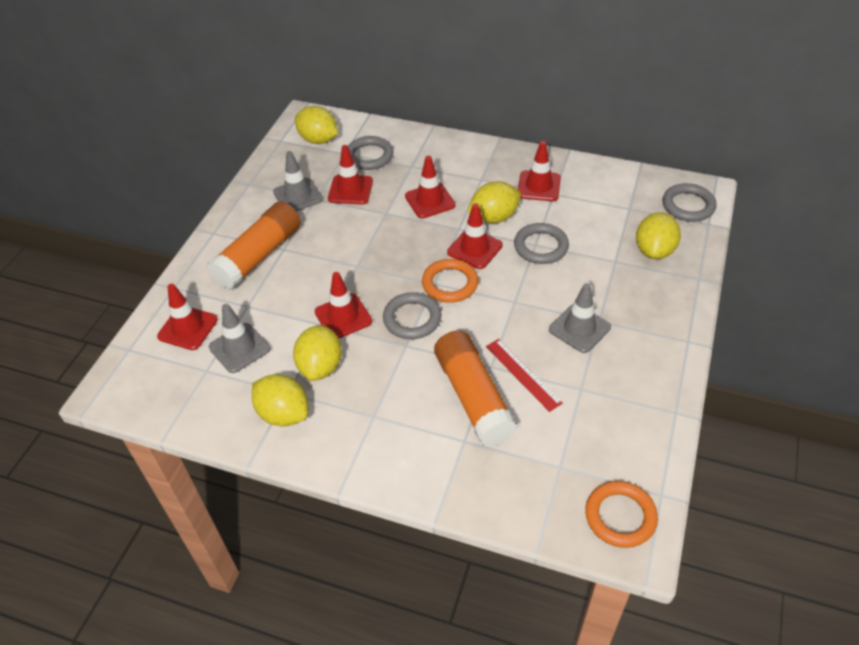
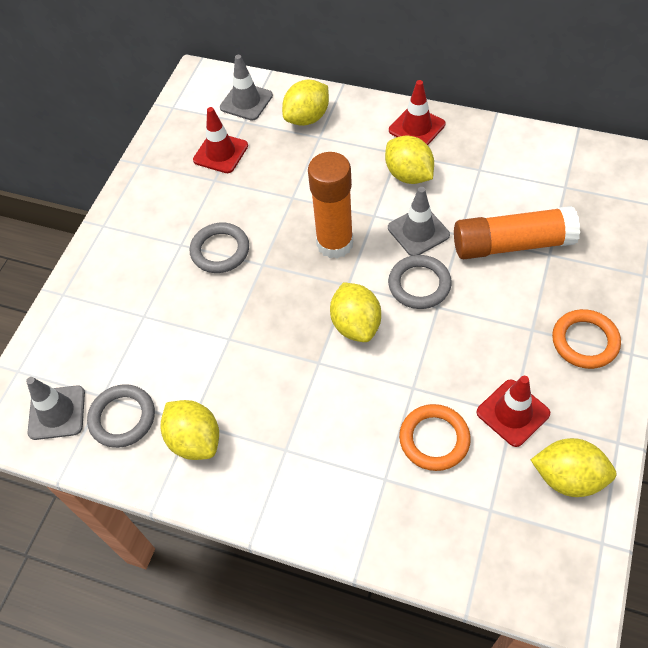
grey ring: 4 -> 3
red ruler: 1 -> 0
red traffic cone: 6 -> 3

